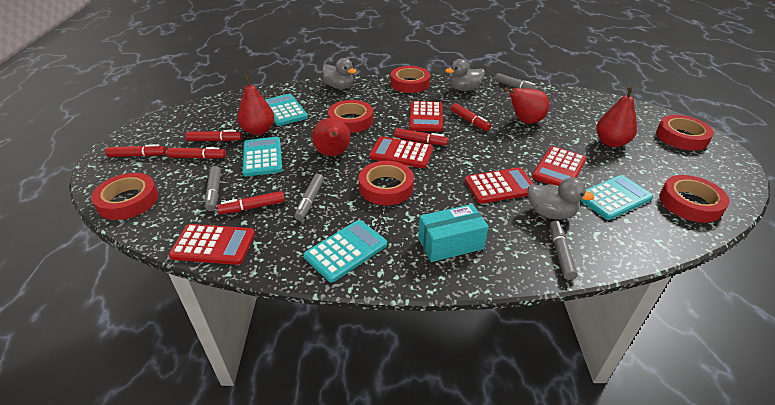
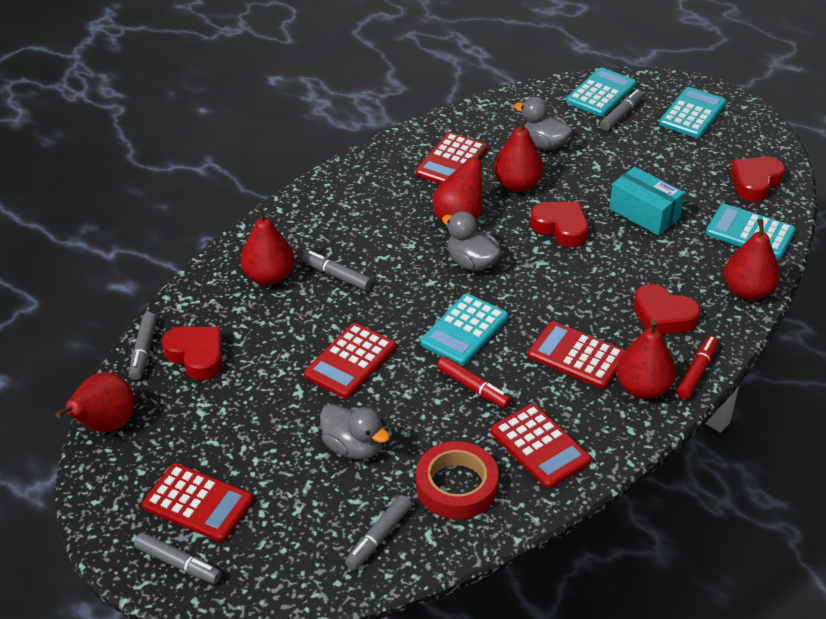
grey marker: 4 -> 5
red heart: 0 -> 4
red marker: 6 -> 2
red pear: 4 -> 6
red tape: 6 -> 1

